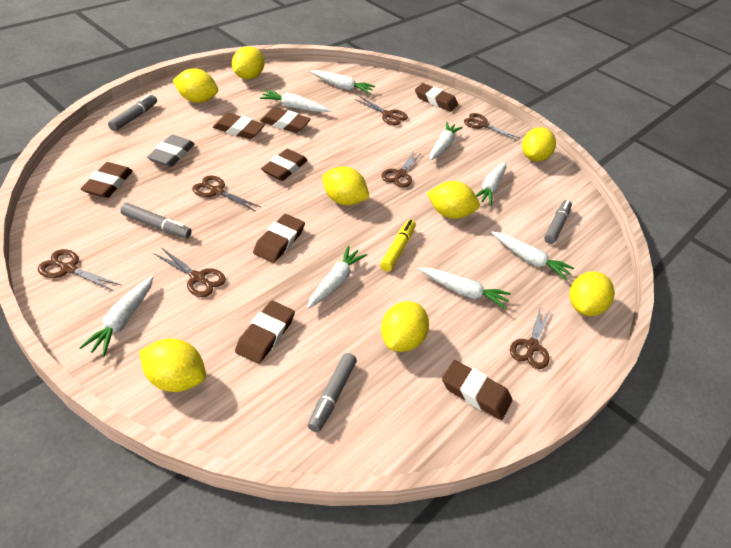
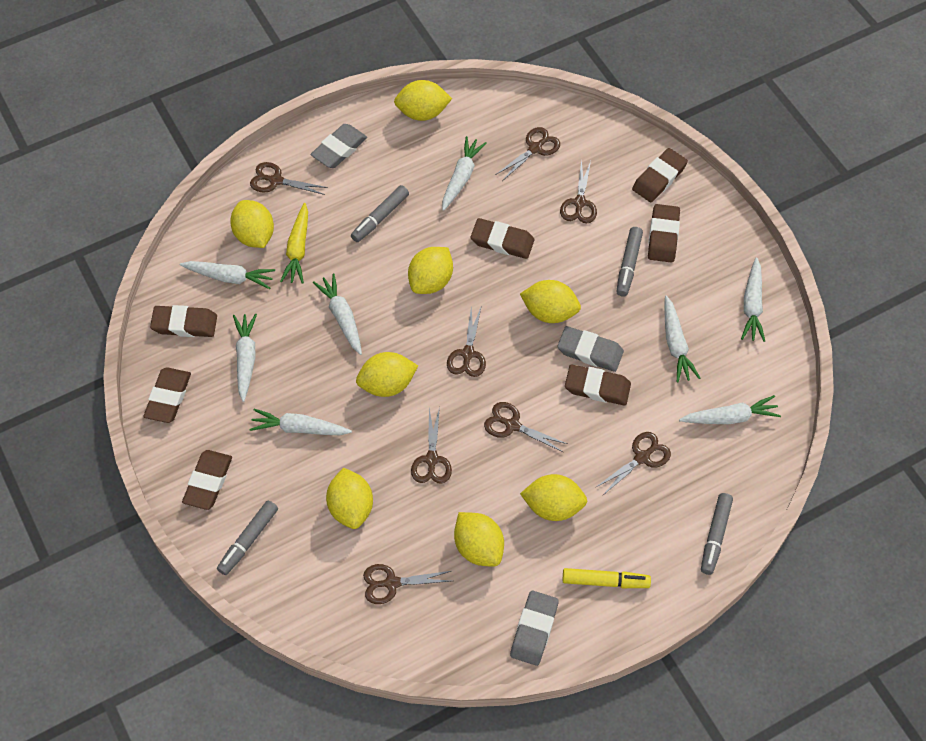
brown eraser: 8 -> 7
brown scissors: 7 -> 8
grey eraser: 1 -> 3
yellow carrot: 0 -> 1

